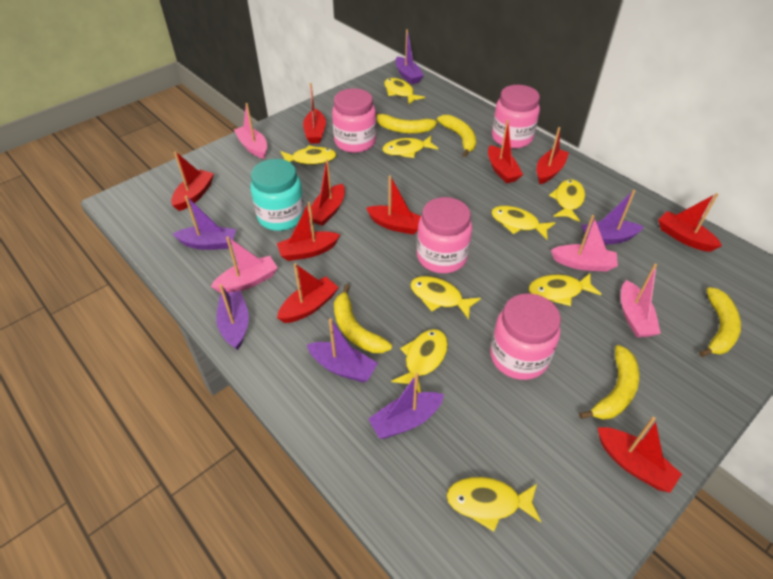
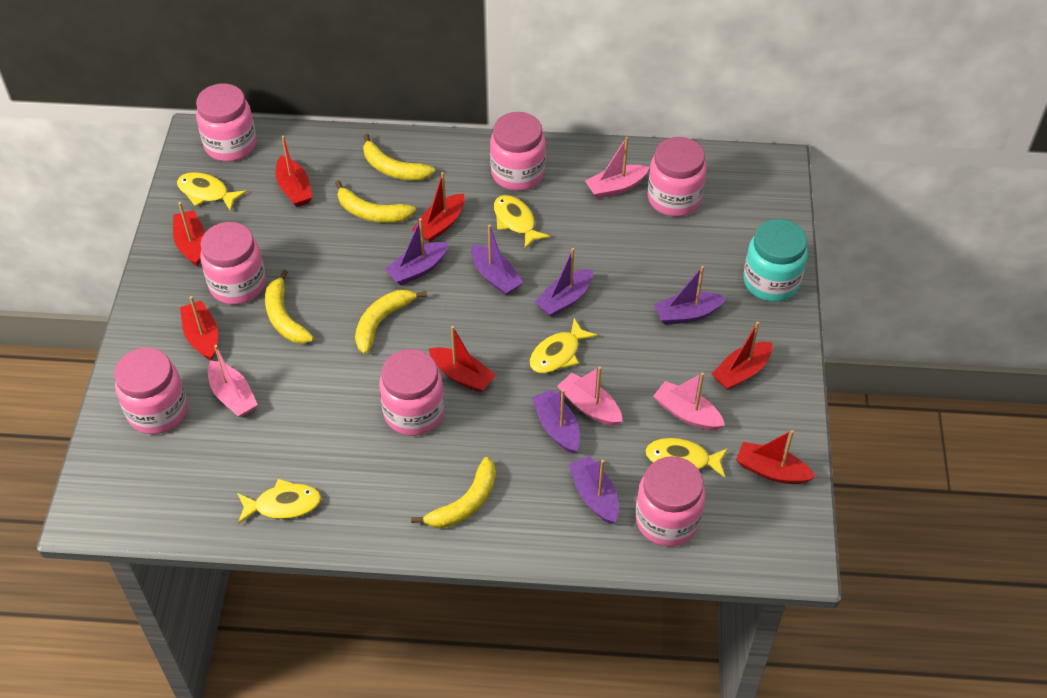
pink jar: 4 -> 7
red boat: 10 -> 7
yellow fish: 9 -> 5

